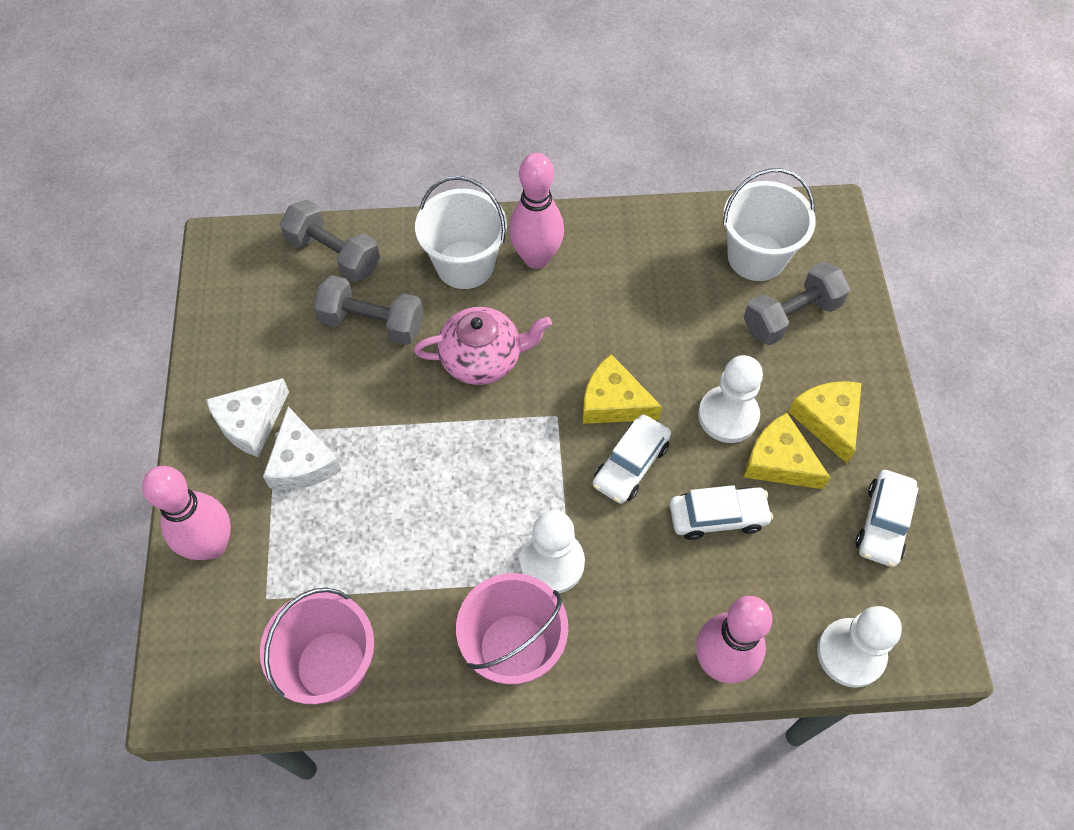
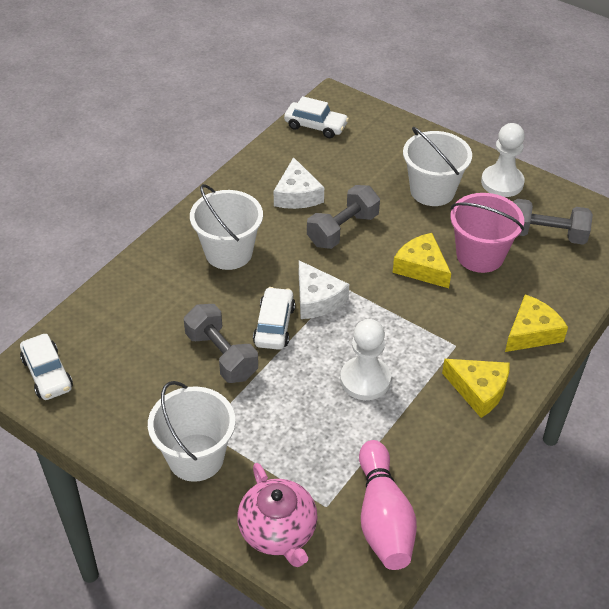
pink bowling pin: 3 -> 1
pink bucket: 2 -> 1
white bucket: 2 -> 3
white pawn: 3 -> 2

